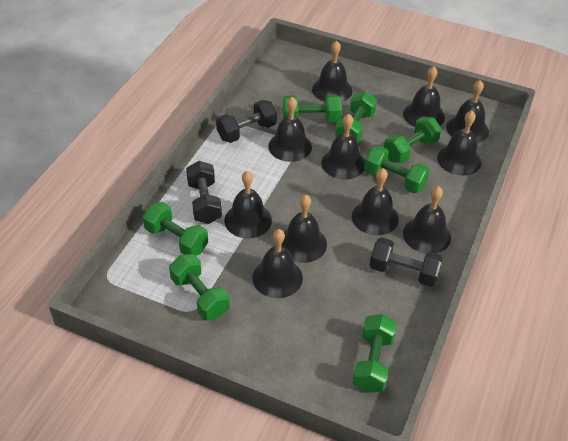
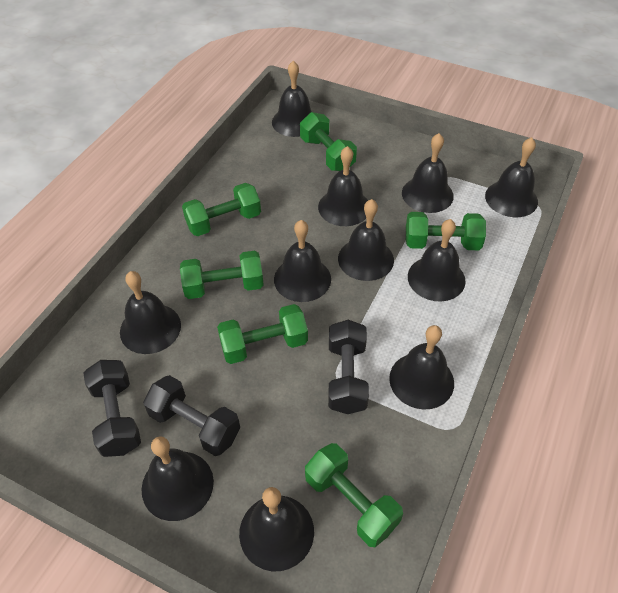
green dumbbell: 7 -> 6

